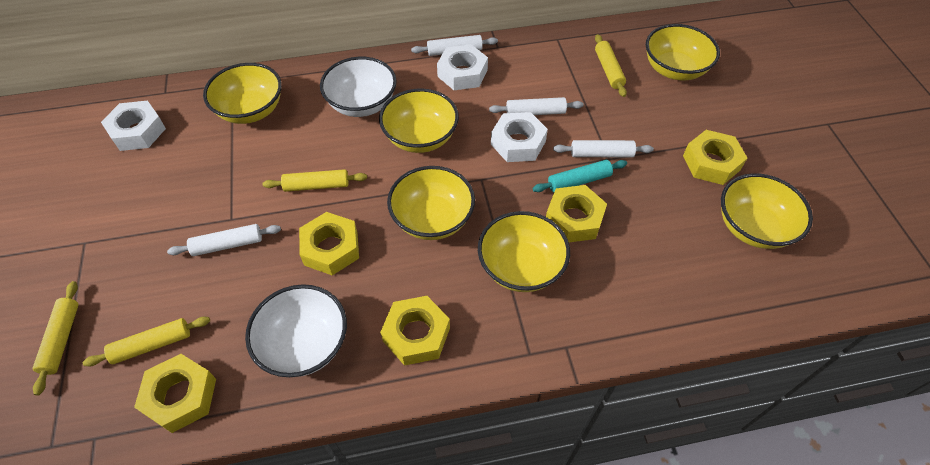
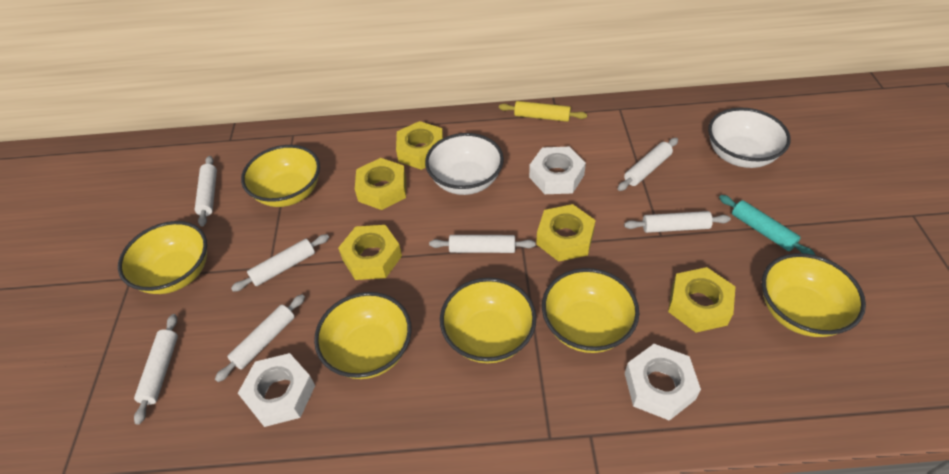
white rolling pin: 4 -> 7
yellow rolling pin: 4 -> 1

